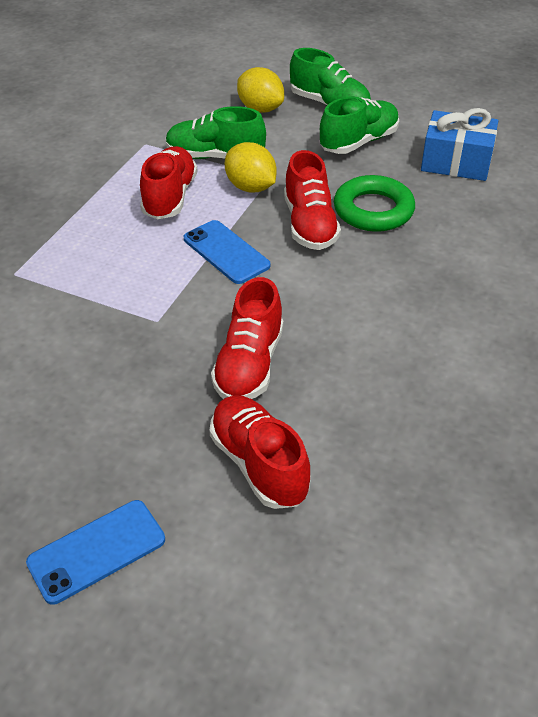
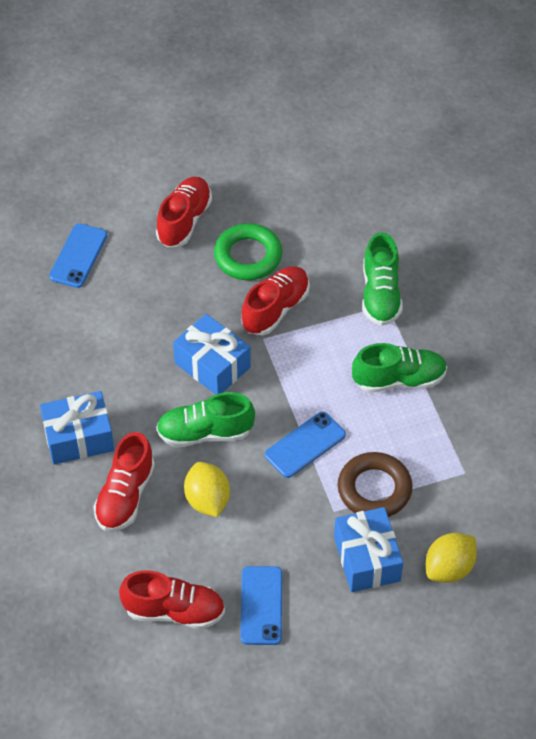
blue gift: 1 -> 3
blue phone: 2 -> 3
brown ring: 0 -> 1

